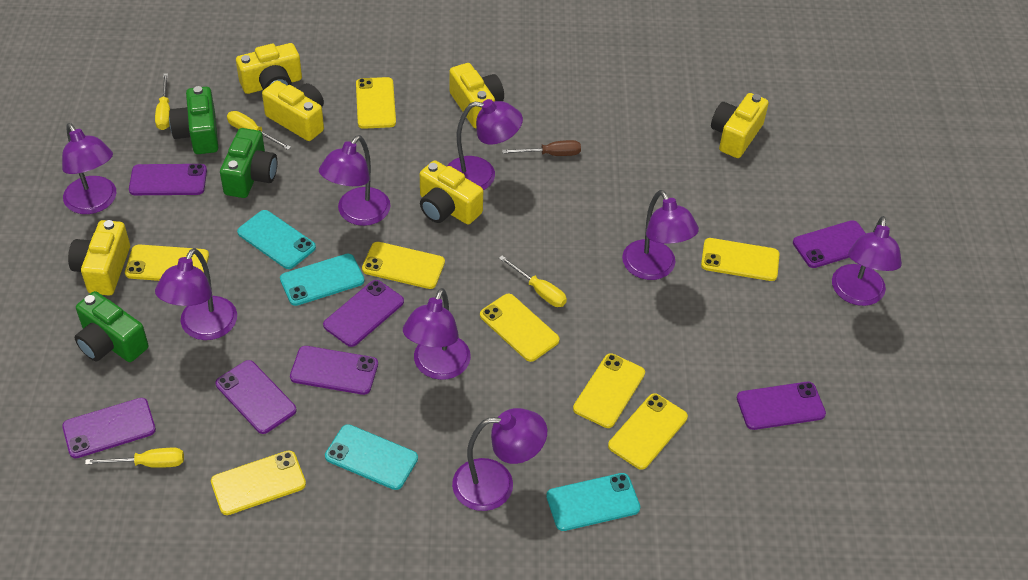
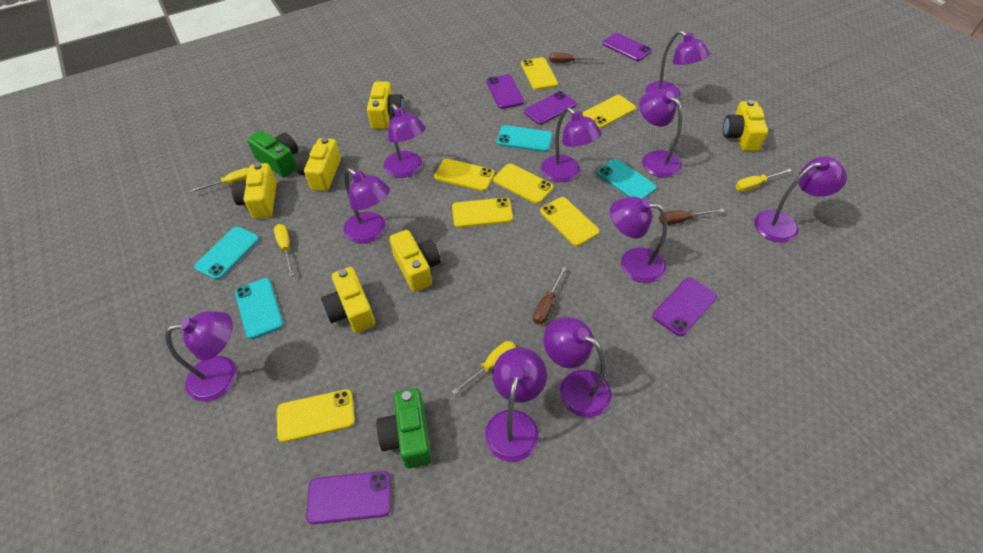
brown screwdriver: 1 -> 3
green camera: 3 -> 2
purple lamp: 8 -> 10
purple phone: 7 -> 5
yellow phone: 8 -> 7

